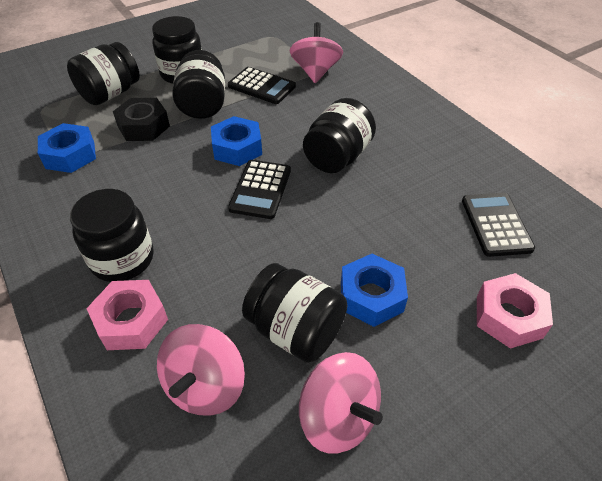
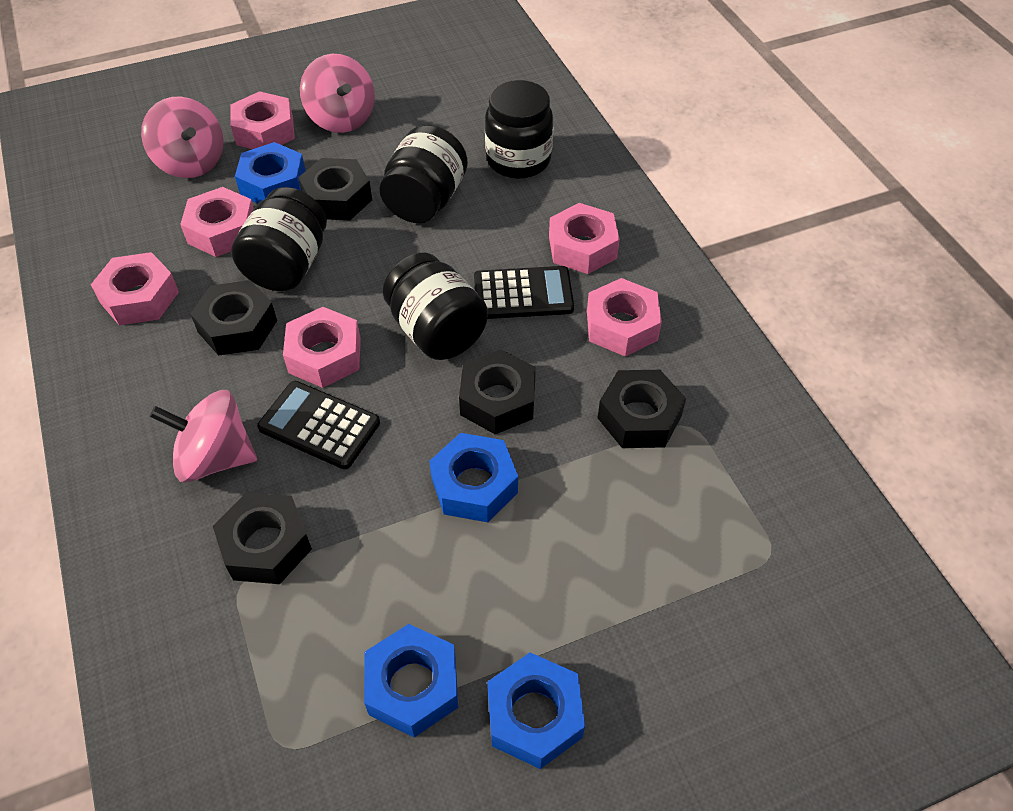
black calculator: 3 -> 2
black jar: 6 -> 4
black nut: 1 -> 5
blue nut: 3 -> 4
pink nut: 2 -> 6

